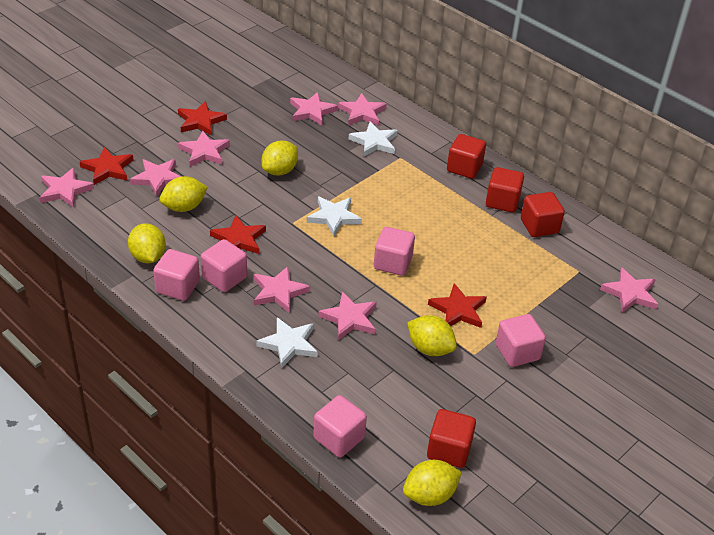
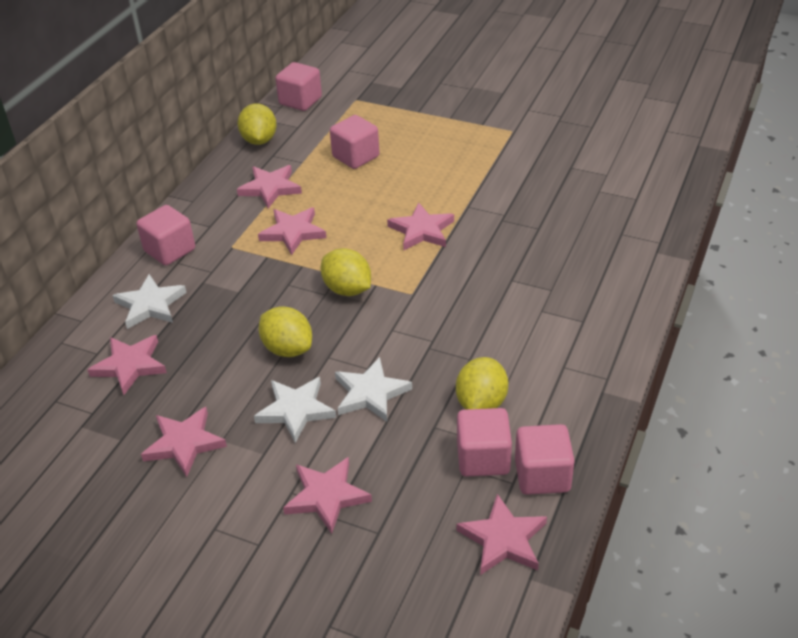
pink star: 8 -> 7
red cube: 4 -> 0
red star: 4 -> 0
yellow lemon: 5 -> 4

